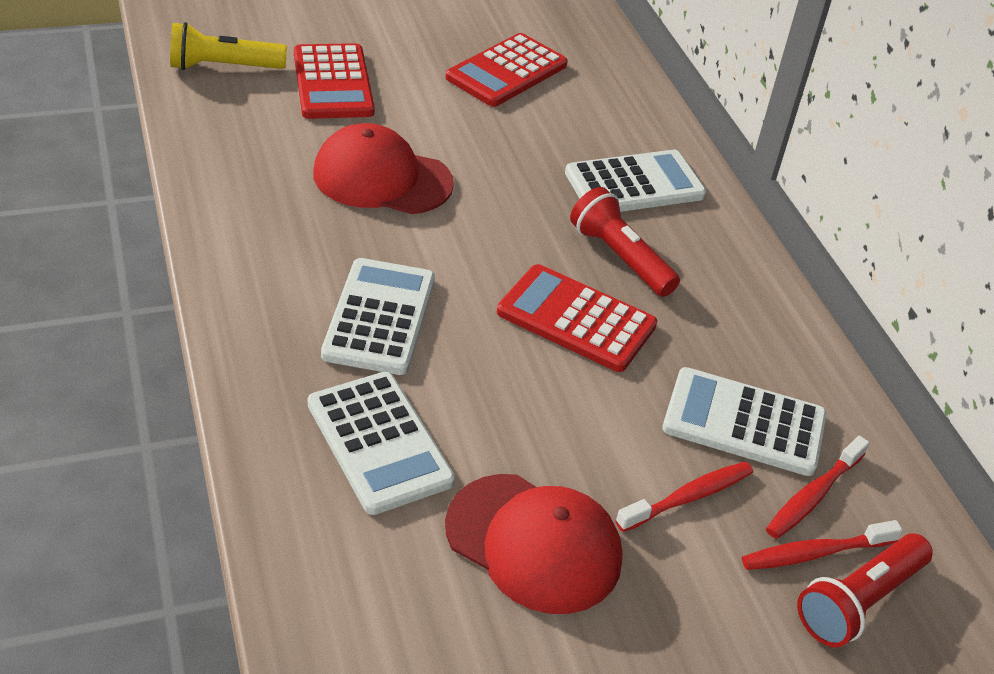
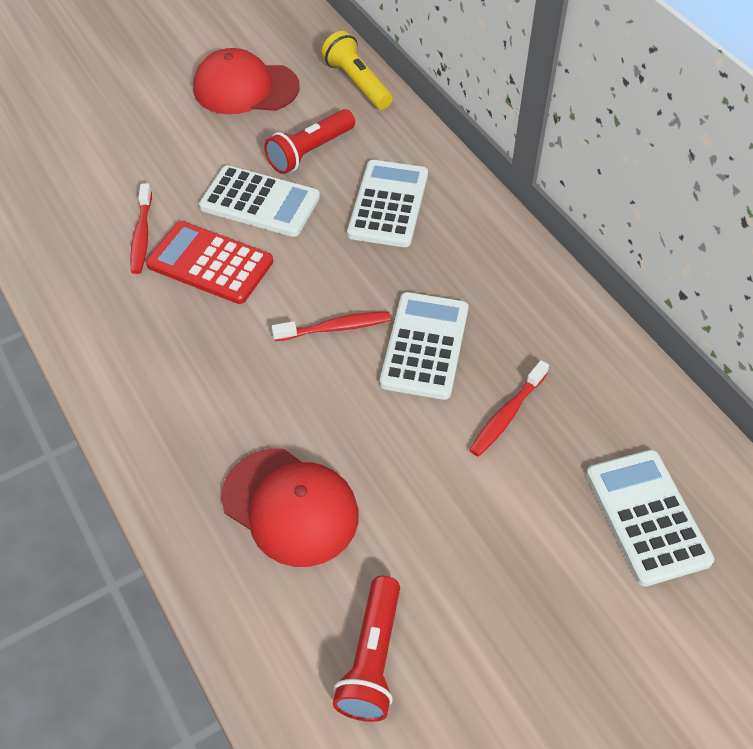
red calculator: 3 -> 1

